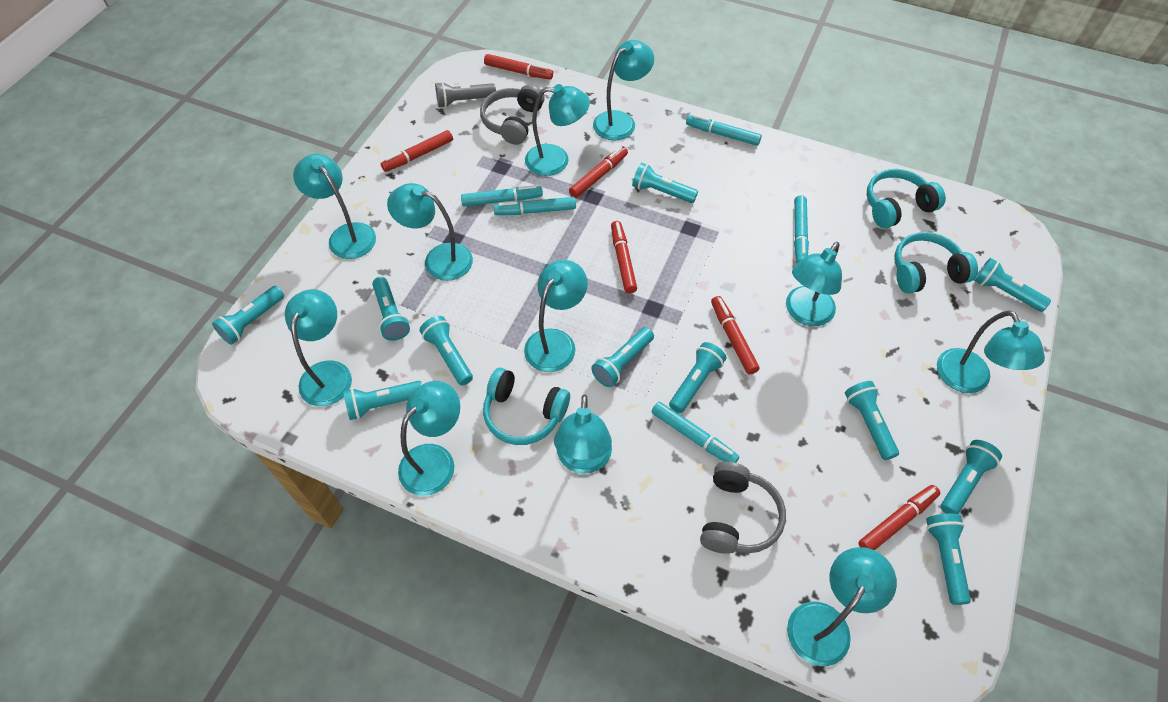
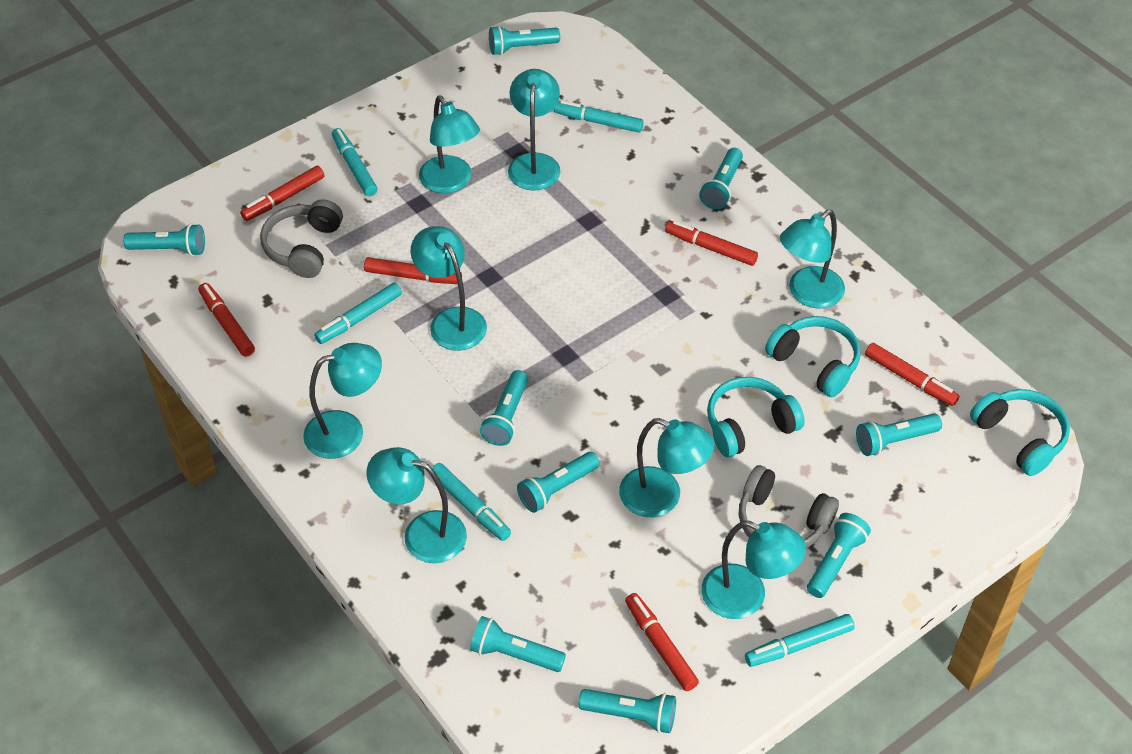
grey flashlight: 1 -> 0
turquoise flashlight: 11 -> 9
turquoise lamp: 11 -> 8

